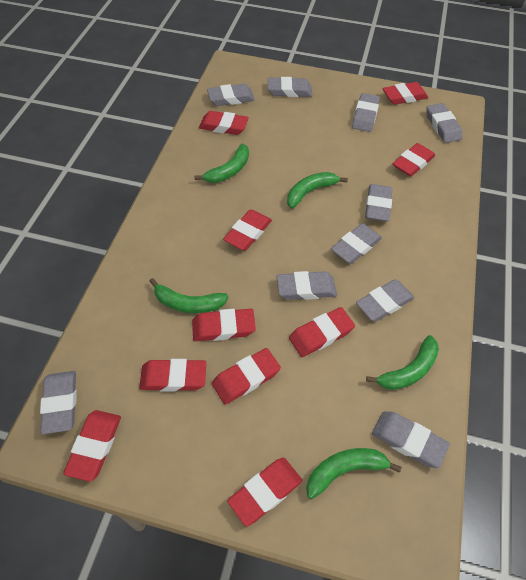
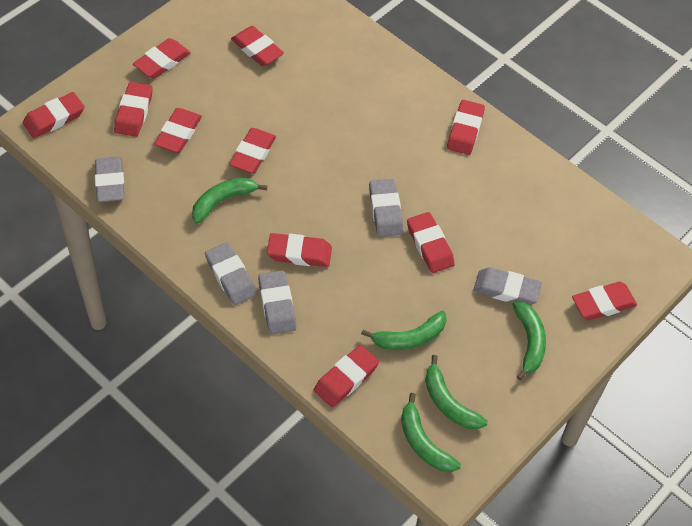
grey eraser: 10 -> 5
red eraser: 10 -> 11

